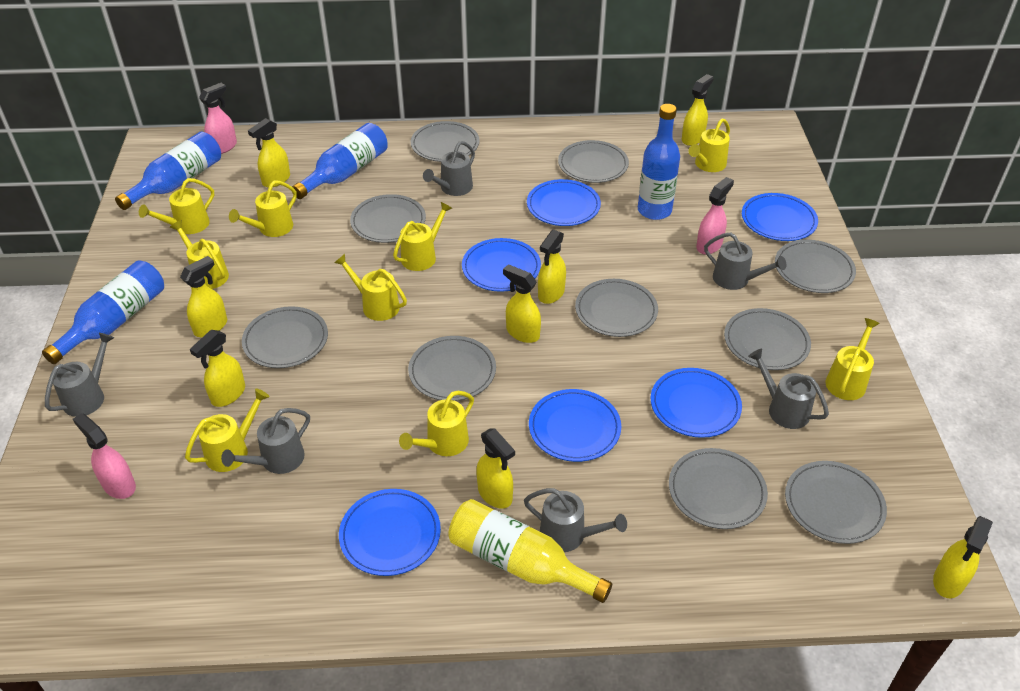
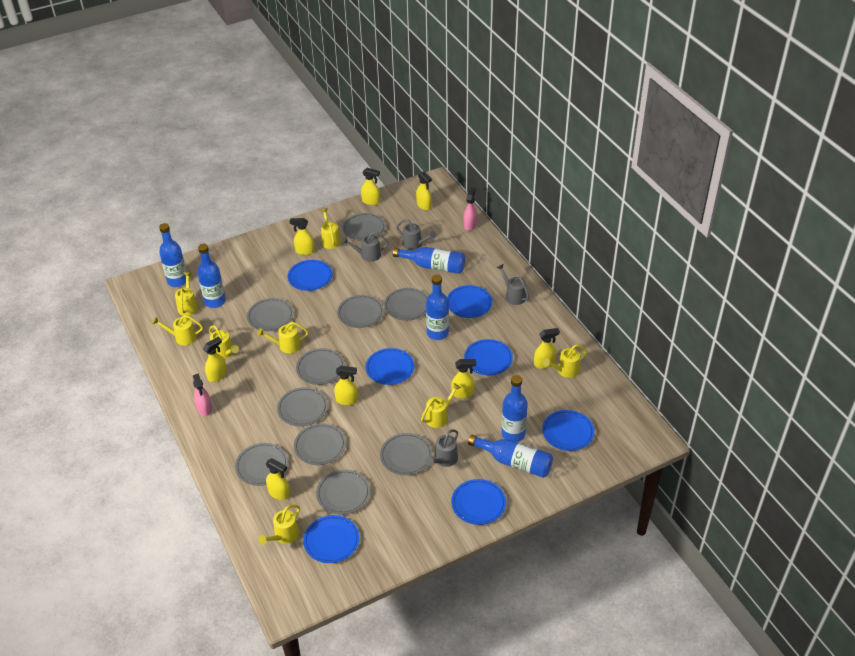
blue bottle: 4 -> 6
blue plate: 6 -> 7
grey watering can: 6 -> 4
pink spray bottle: 3 -> 2
yellow bottle: 1 -> 0
yellow watering can: 9 -> 8

